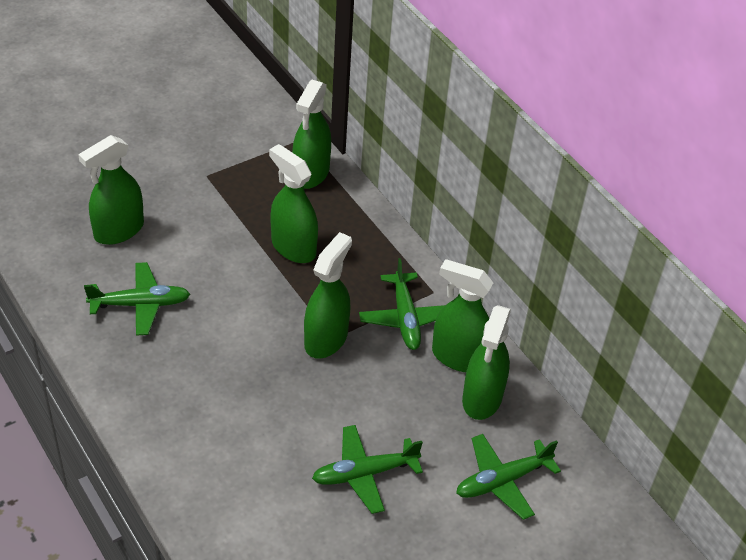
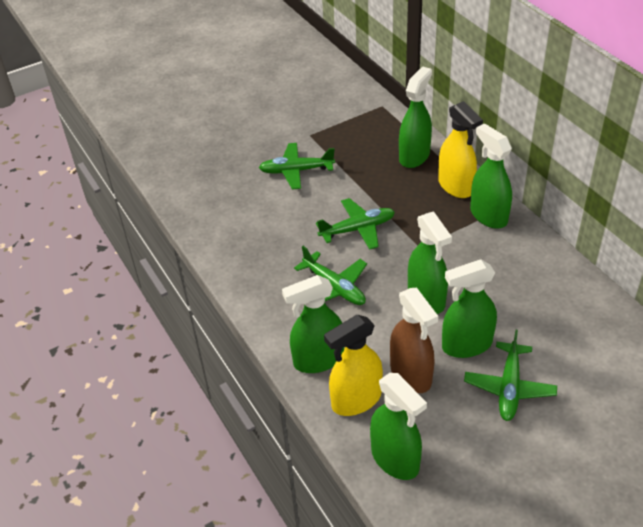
brown spray bottle: 0 -> 1
yellow spray bottle: 0 -> 2

